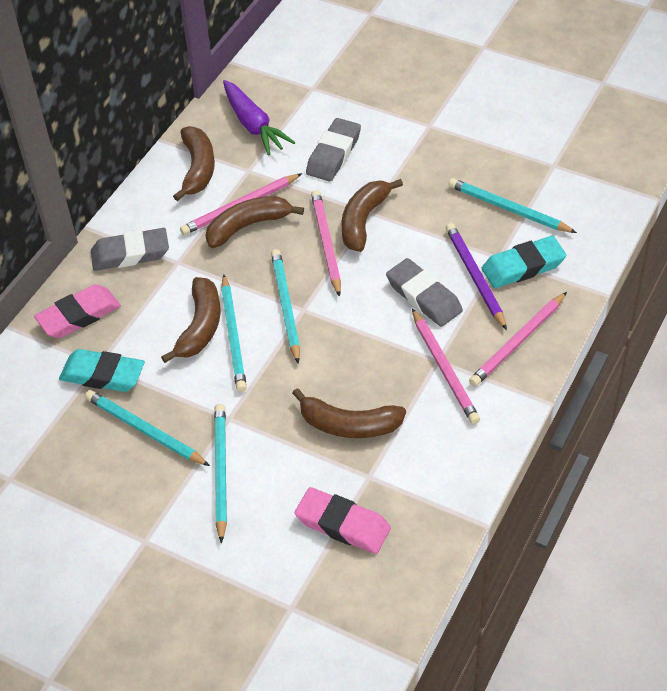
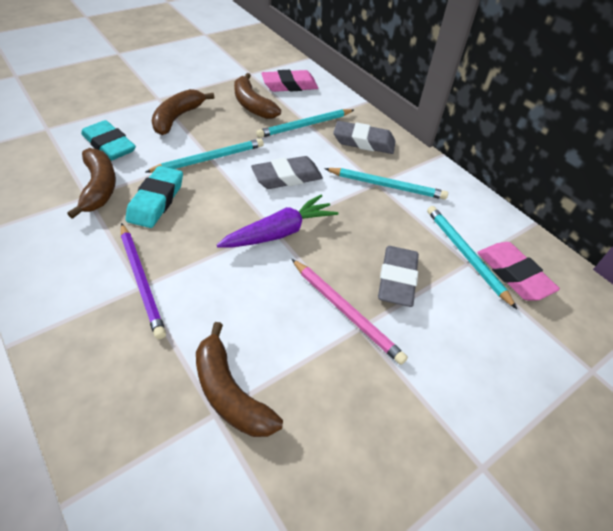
brown banana: 5 -> 4
pink pencil: 4 -> 1
turquoise pencil: 5 -> 4

